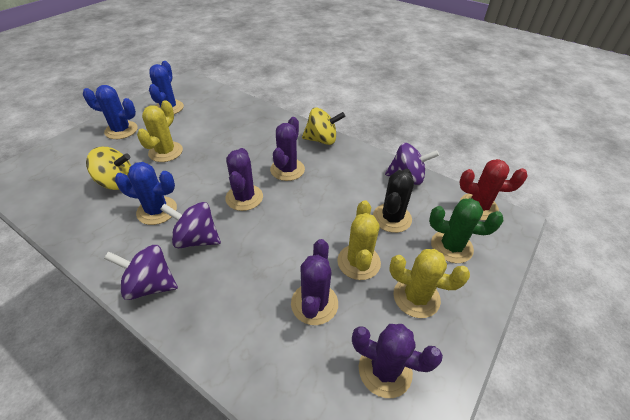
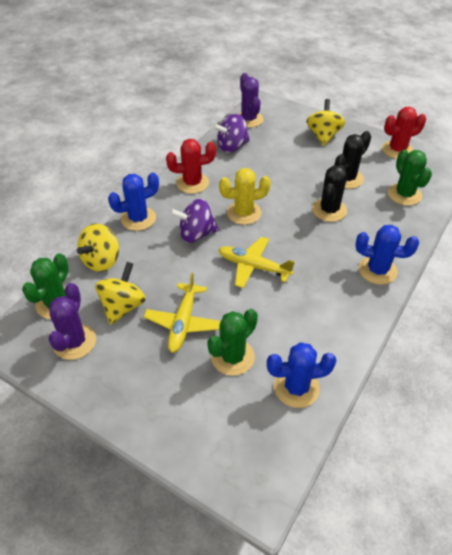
black cactus: 1 -> 2
green cactus: 1 -> 3
purple cactus: 4 -> 2
purple spinning top: 3 -> 2
red cactus: 1 -> 2
yellow cactus: 3 -> 1
yellow plane: 0 -> 2
yellow spinning top: 2 -> 3

